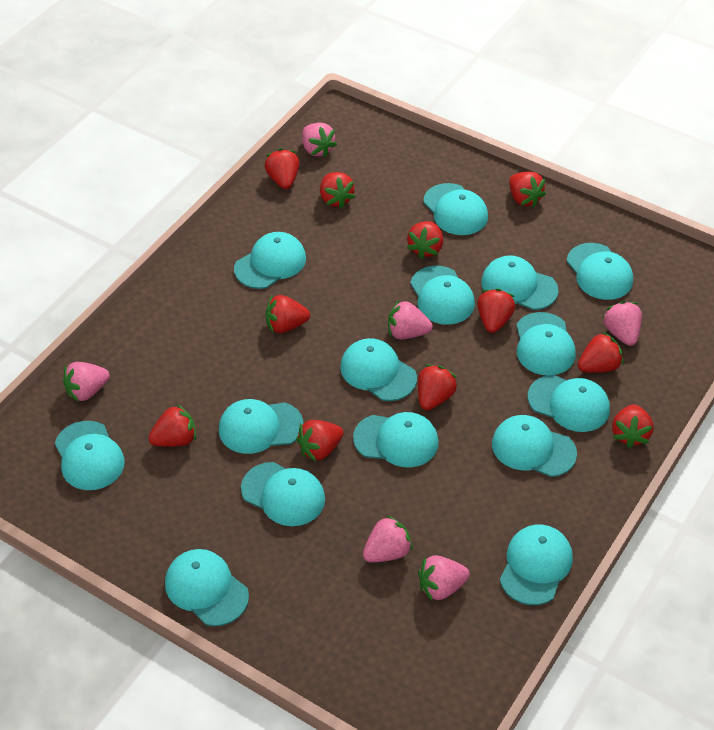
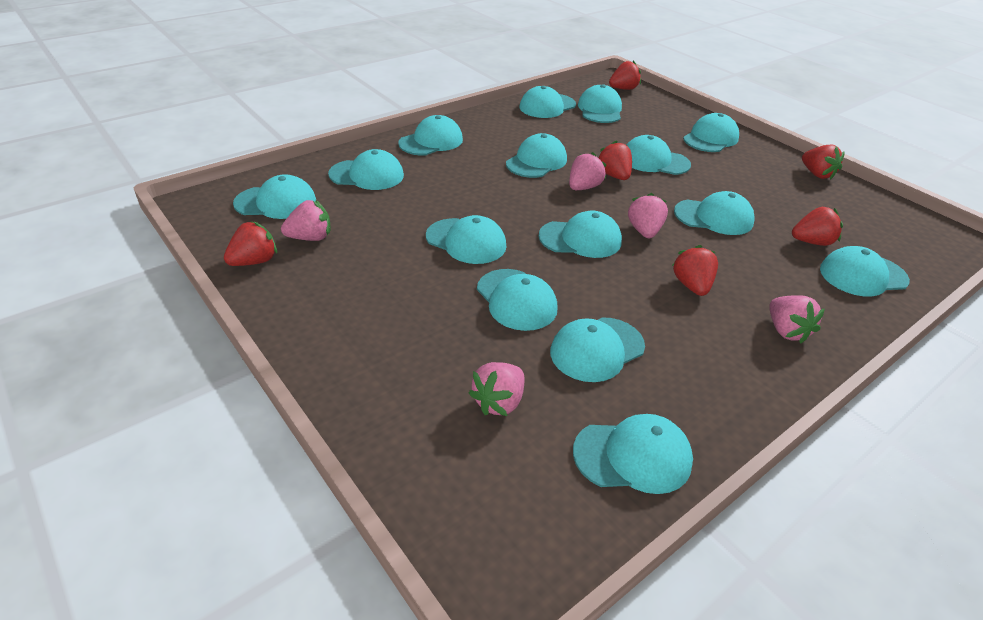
pink strawberry: 6 -> 5
red strawberry: 11 -> 6

